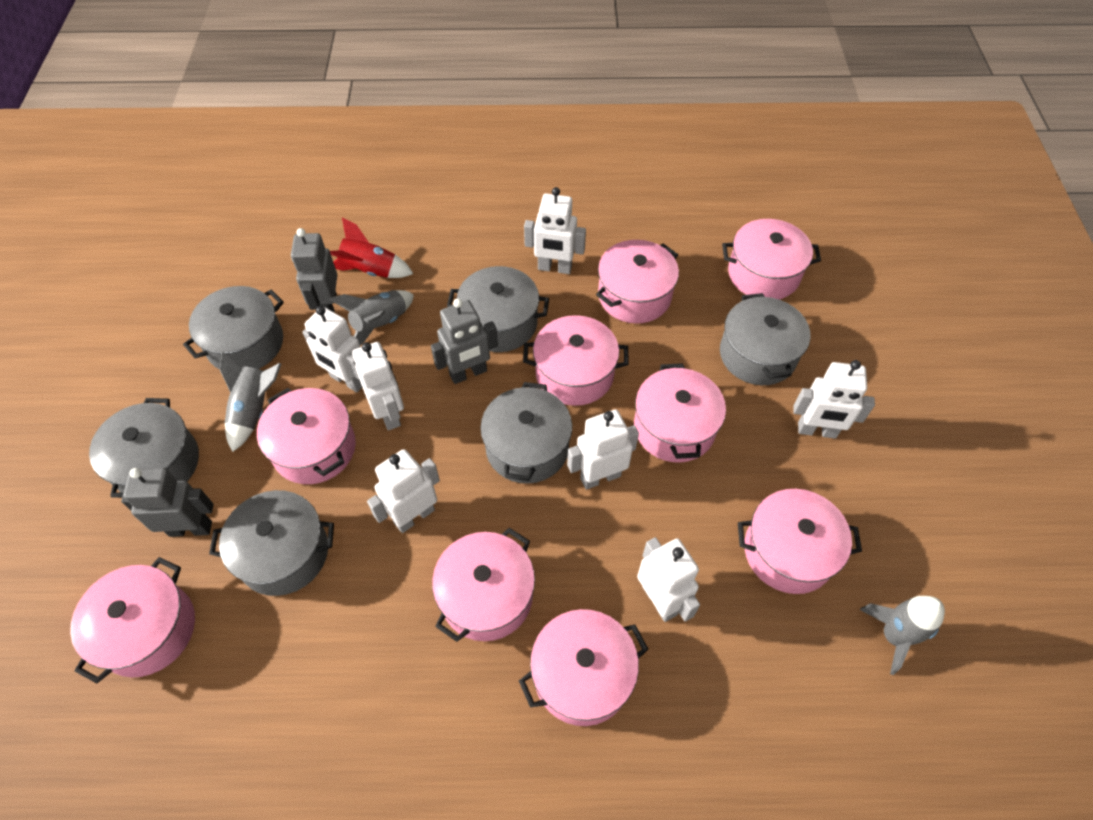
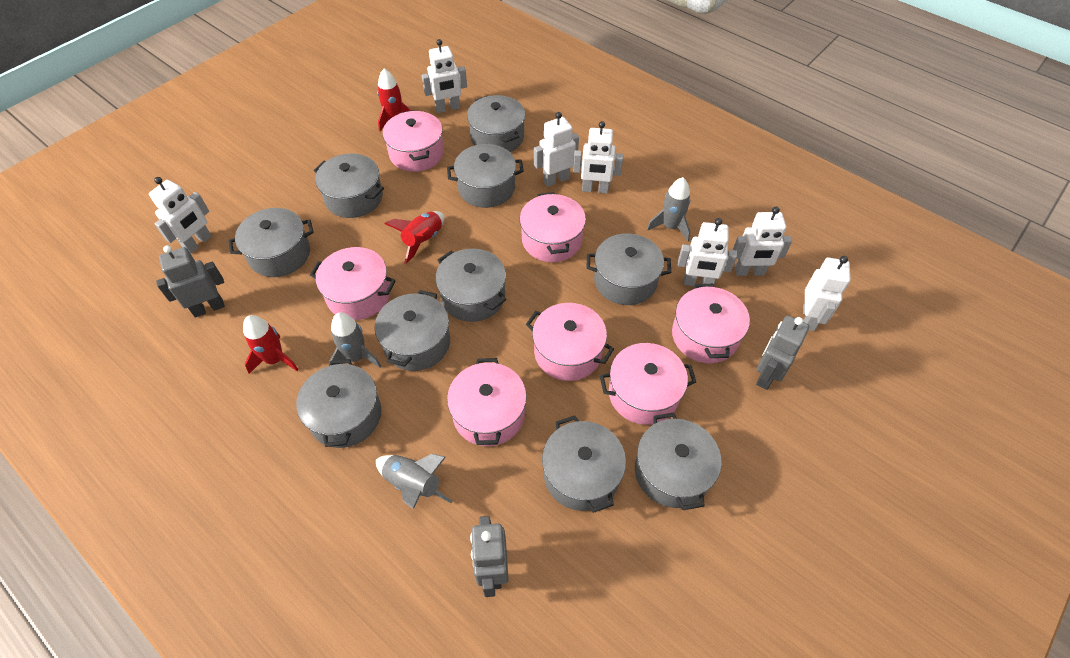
grey pot: 6 -> 10
pink pot: 9 -> 7
red rocket: 1 -> 3

